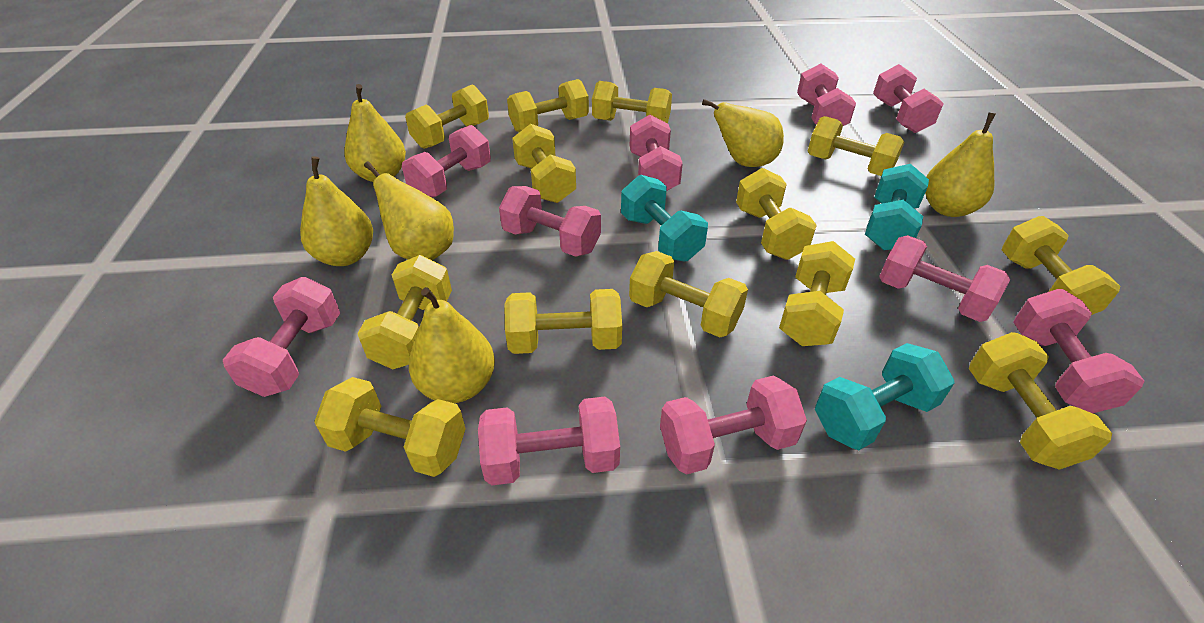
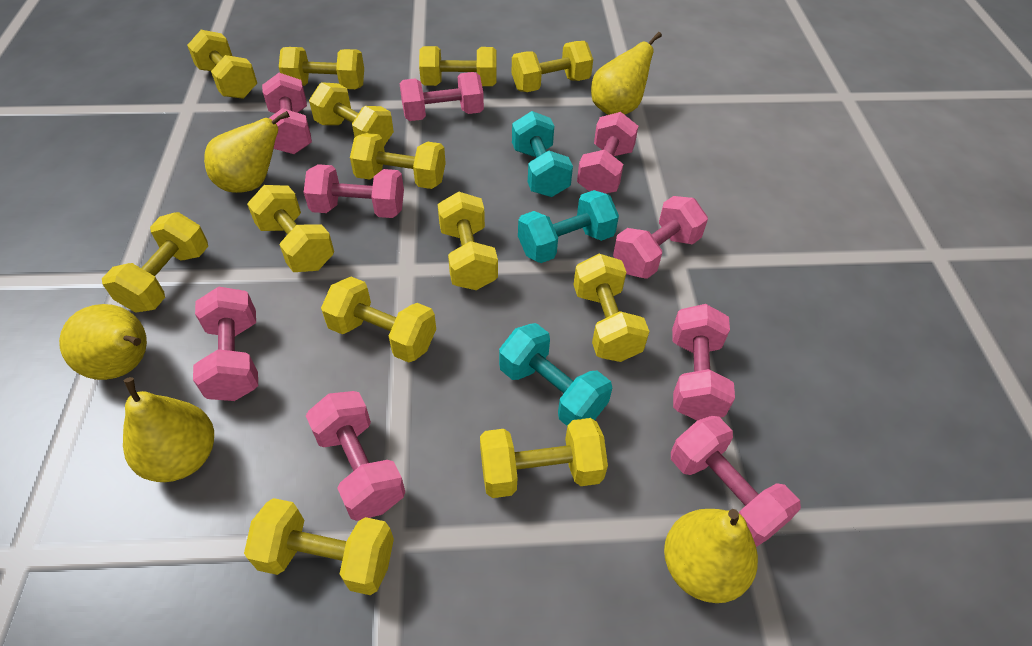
pink dumbbell: 10 -> 9
yellow pear: 6 -> 5

